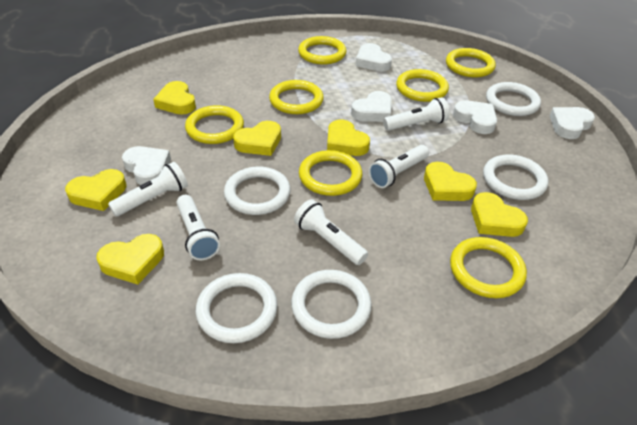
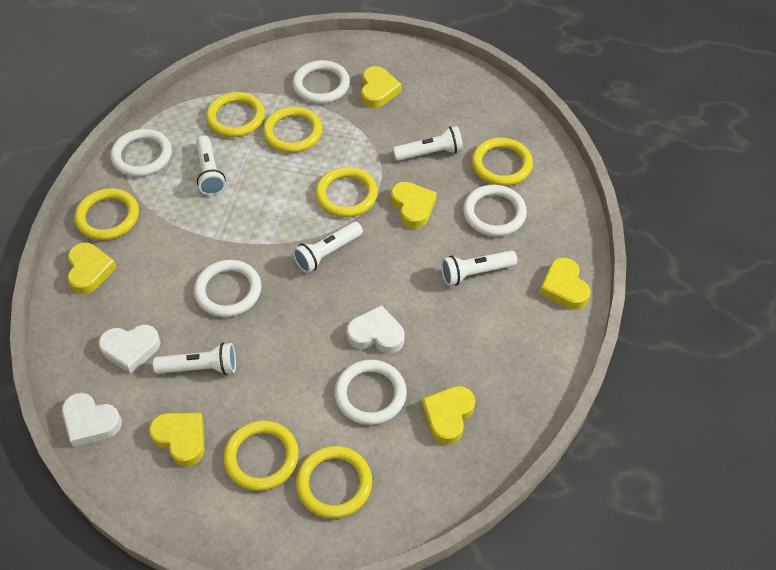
white heart: 5 -> 3
yellow heart: 7 -> 6

